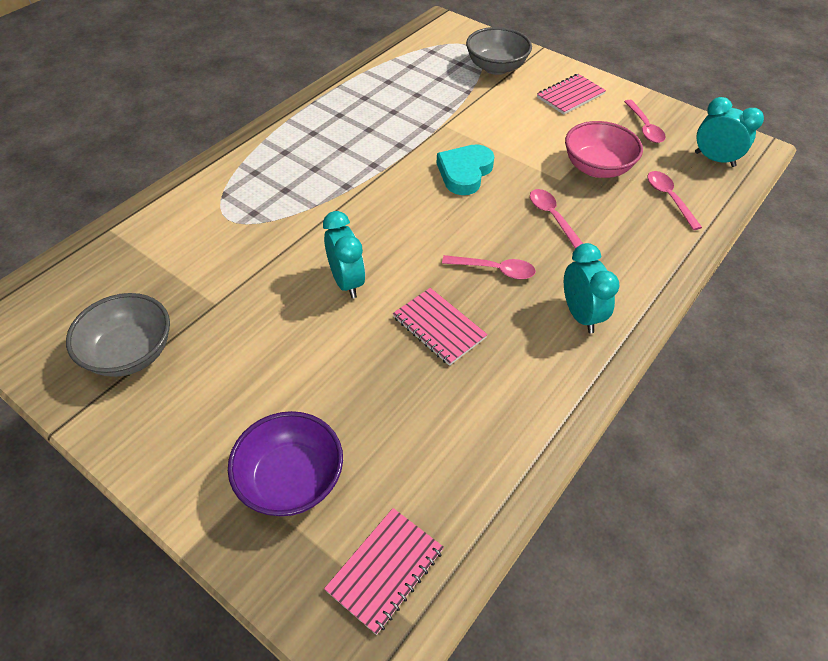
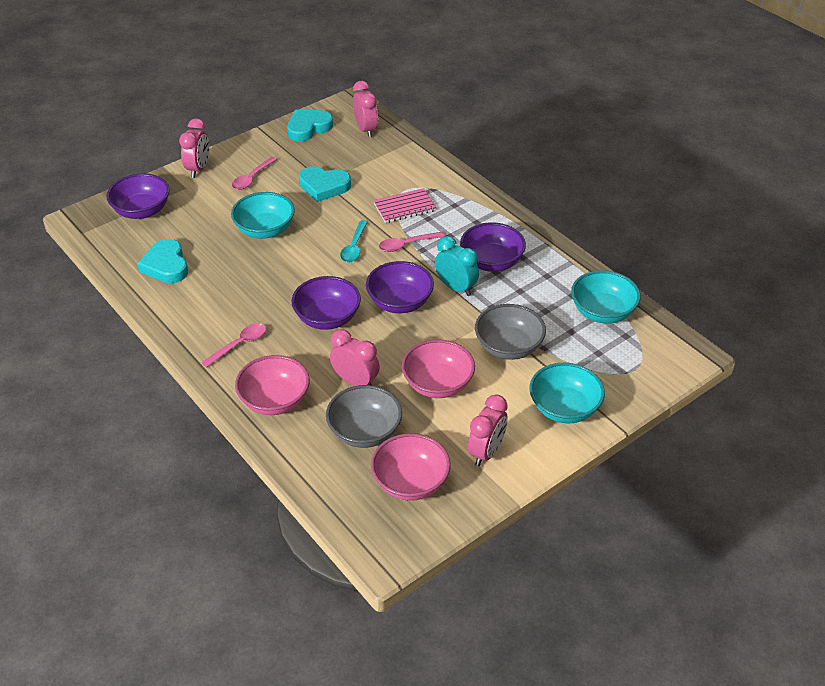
pink bowl: 1 -> 3
pink clock: 0 -> 4
pink notebook: 3 -> 1
pink spoon: 4 -> 3
purple bowl: 1 -> 4
turquoise bowl: 0 -> 3
turquoise clock: 3 -> 1
turquoise heart: 1 -> 3
turquoise spoon: 0 -> 1

